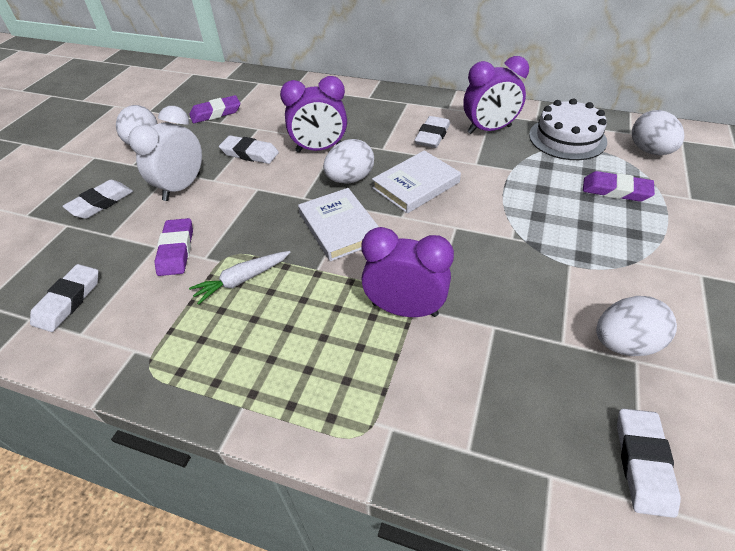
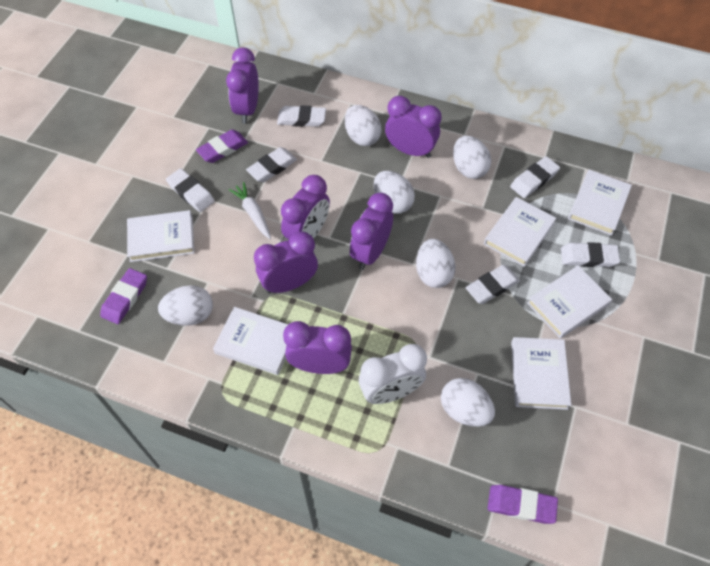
purple clock: 3 -> 6
white book: 2 -> 6
white cake: 1 -> 0
white egg: 4 -> 6
white eraser: 5 -> 6

